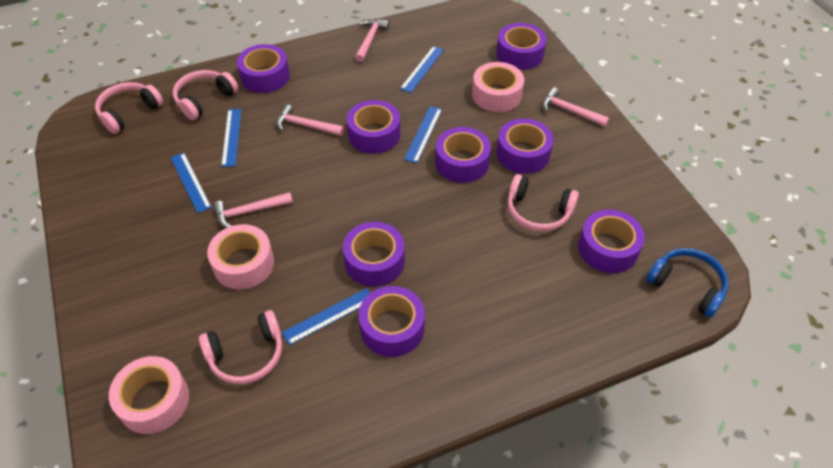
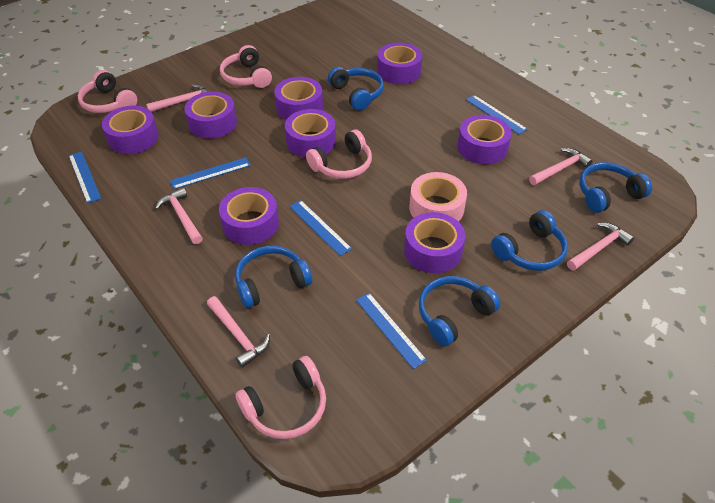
blue headphones: 1 -> 5
pink hammer: 4 -> 5
pink tape: 3 -> 1

